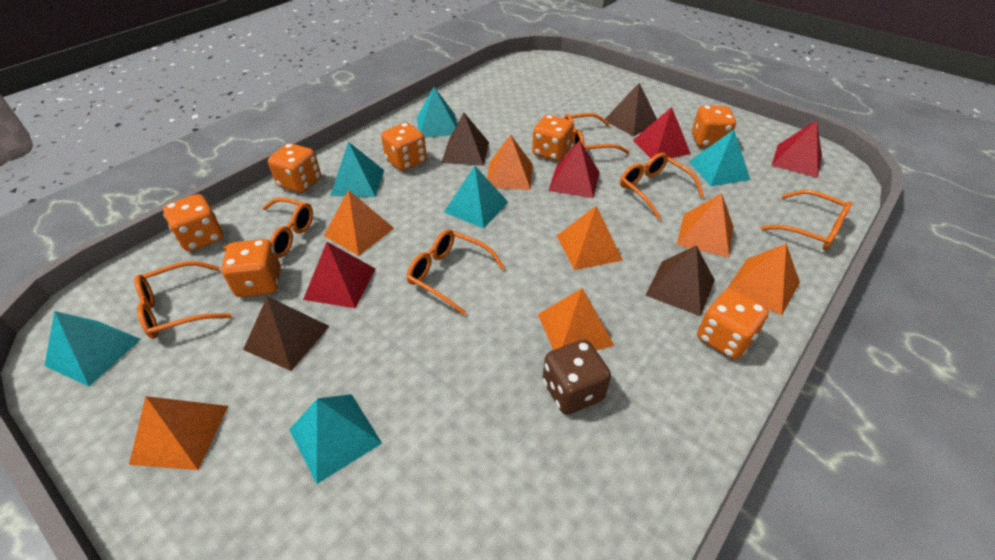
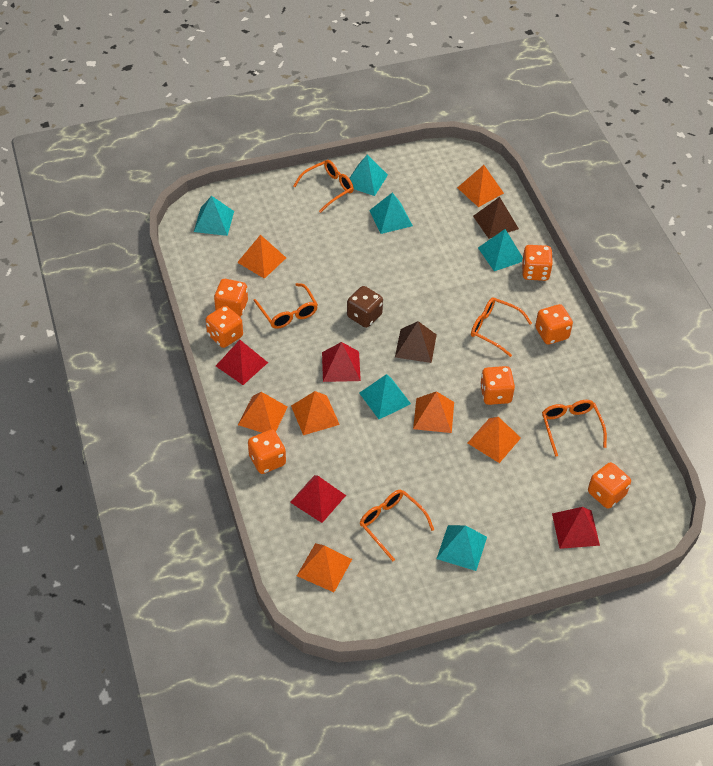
brown pyramid: 4 -> 2
orange glasses: 6 -> 5

